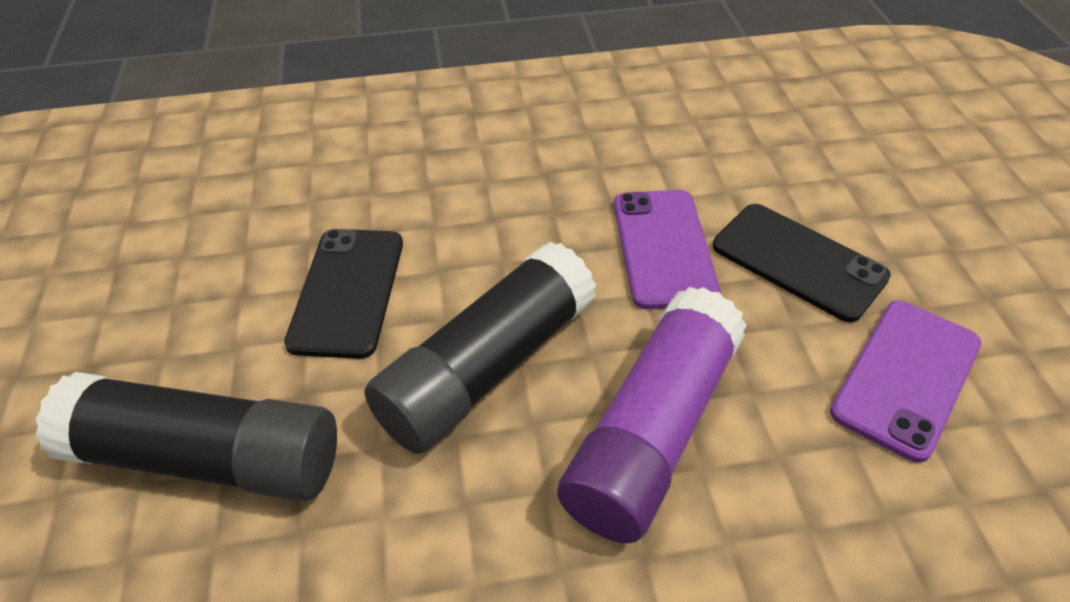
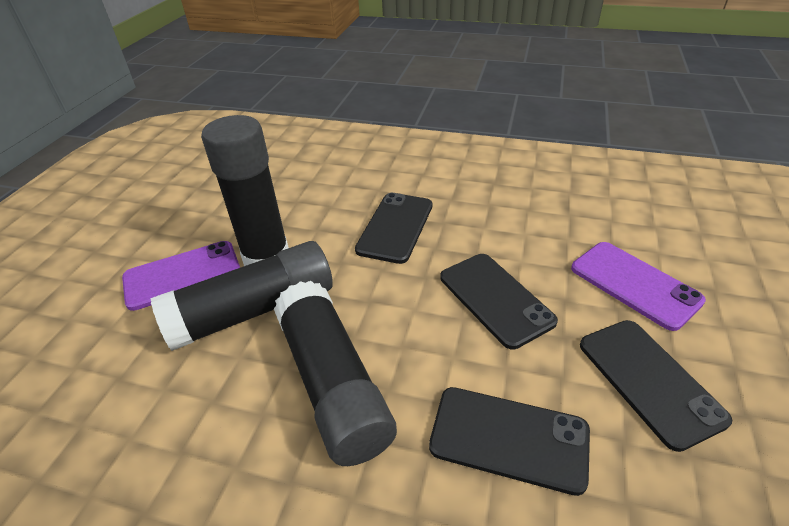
black glue stick: 2 -> 3
black phone: 2 -> 4
purple glue stick: 1 -> 0

